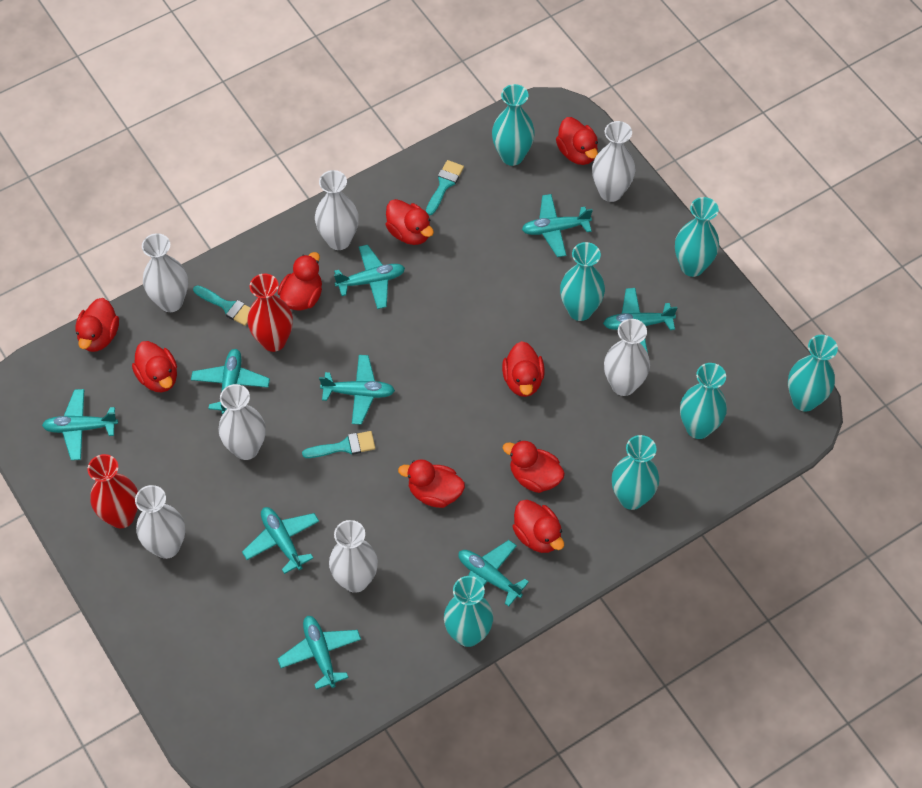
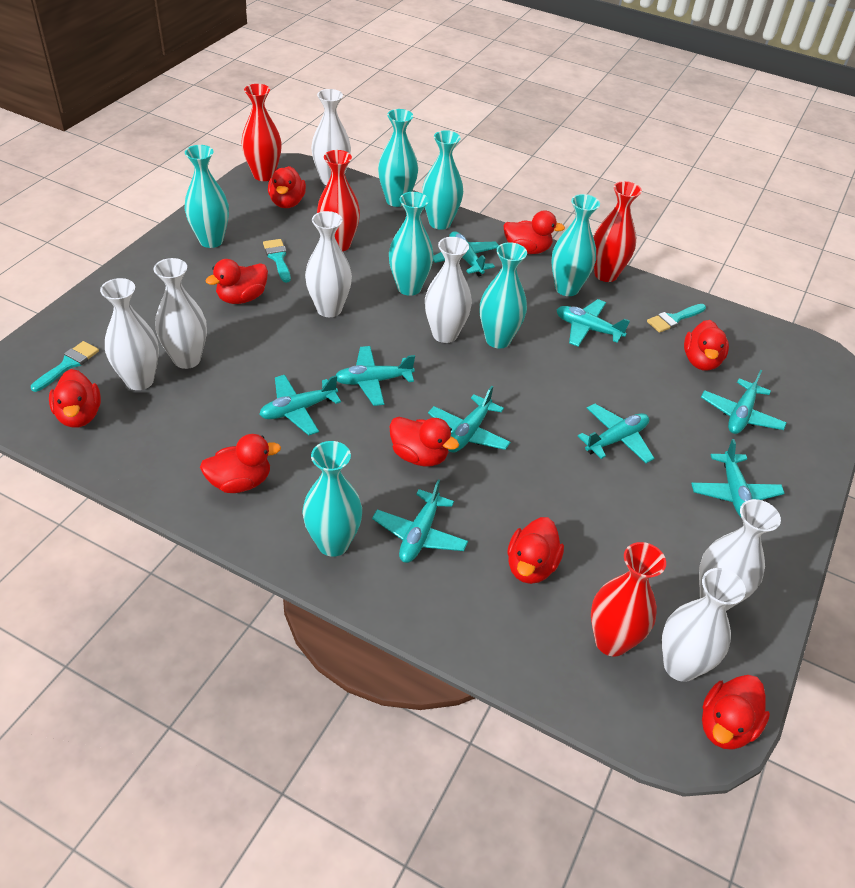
red vase: 2 -> 4

